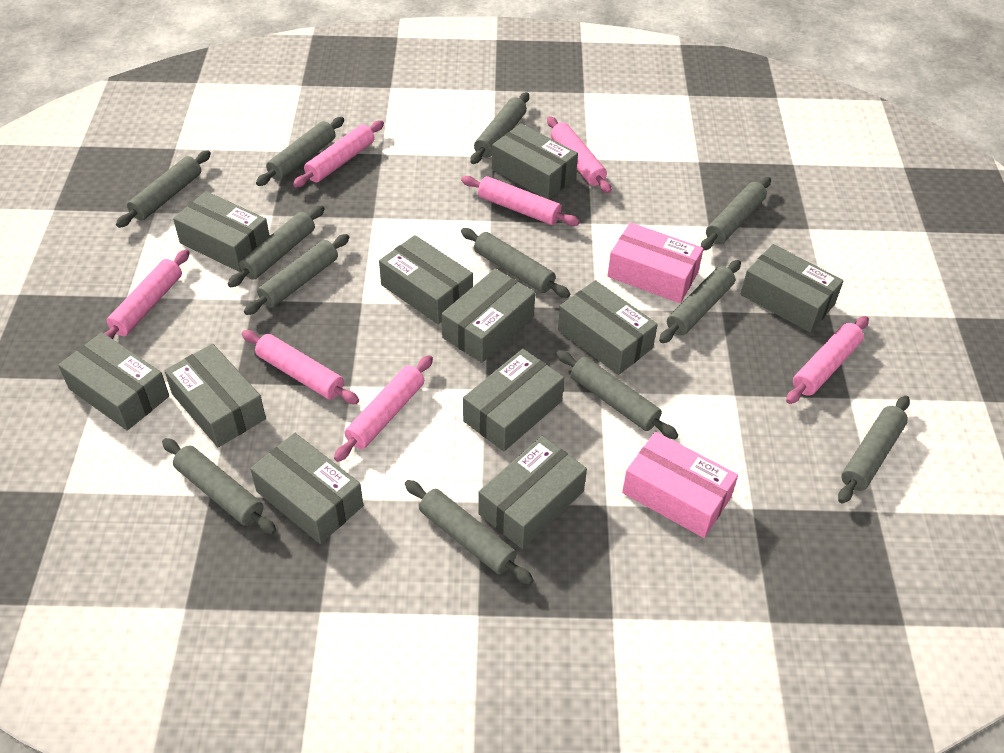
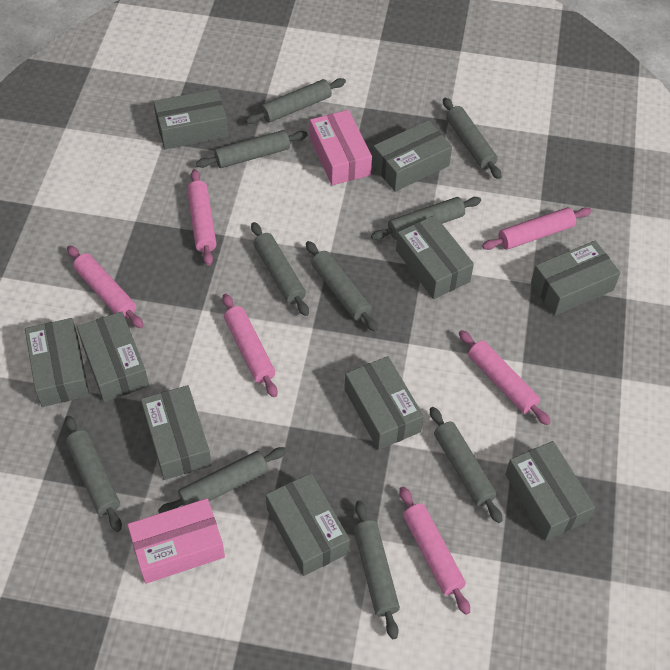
grey box: 11 -> 10
grey rolling pin: 12 -> 10
pink rolling pin: 7 -> 6

